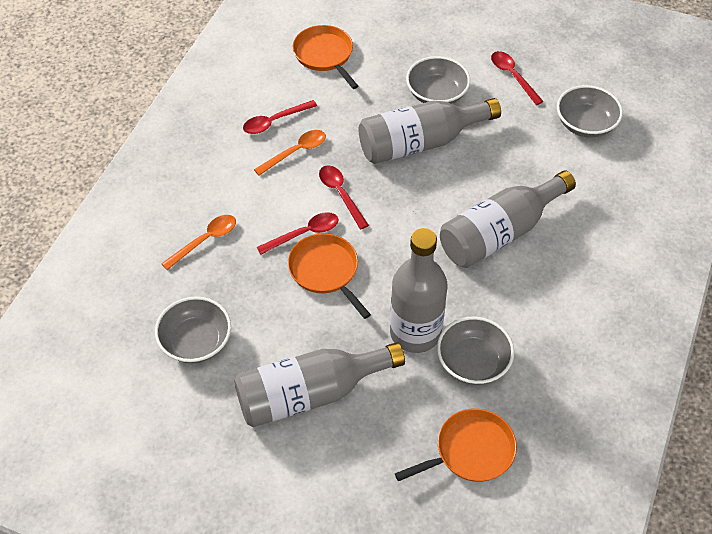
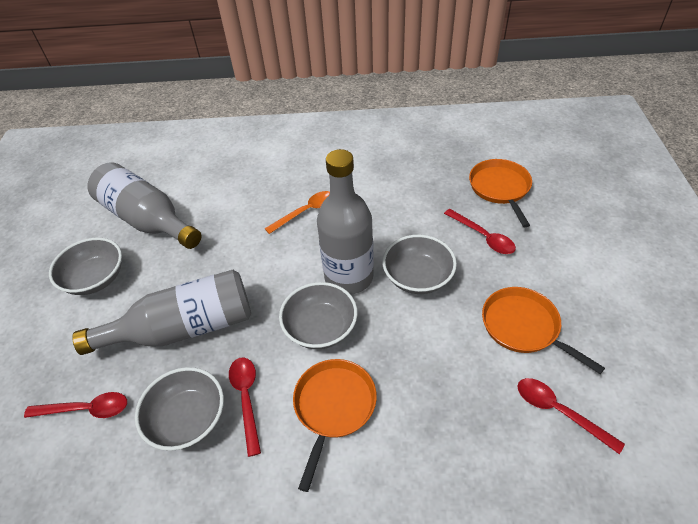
grey bottle: 4 -> 3
orange spoon: 2 -> 1

